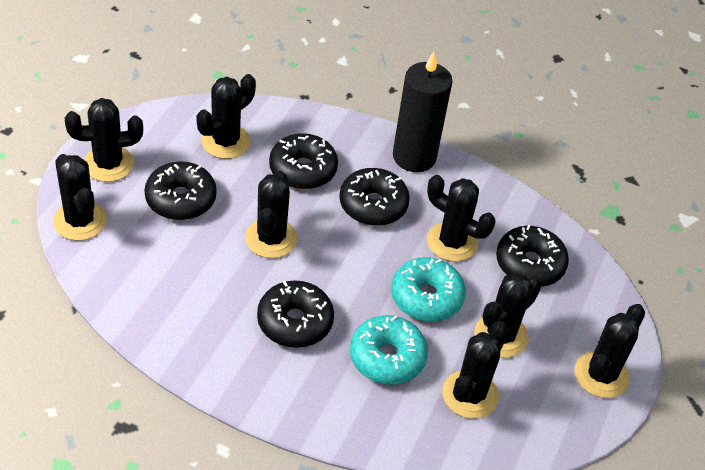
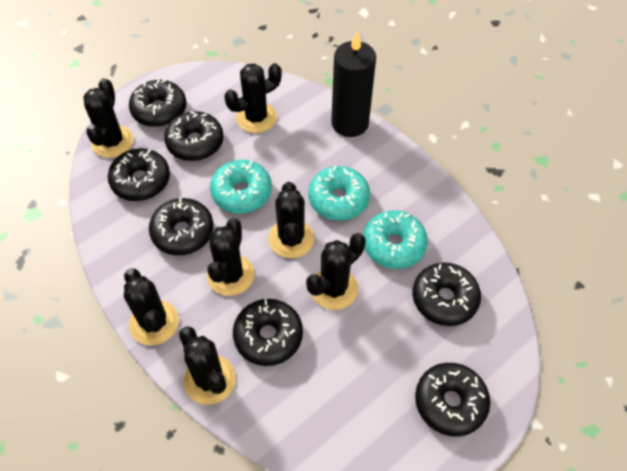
black cactus: 8 -> 7
black donut: 5 -> 7
turquoise donut: 2 -> 3

